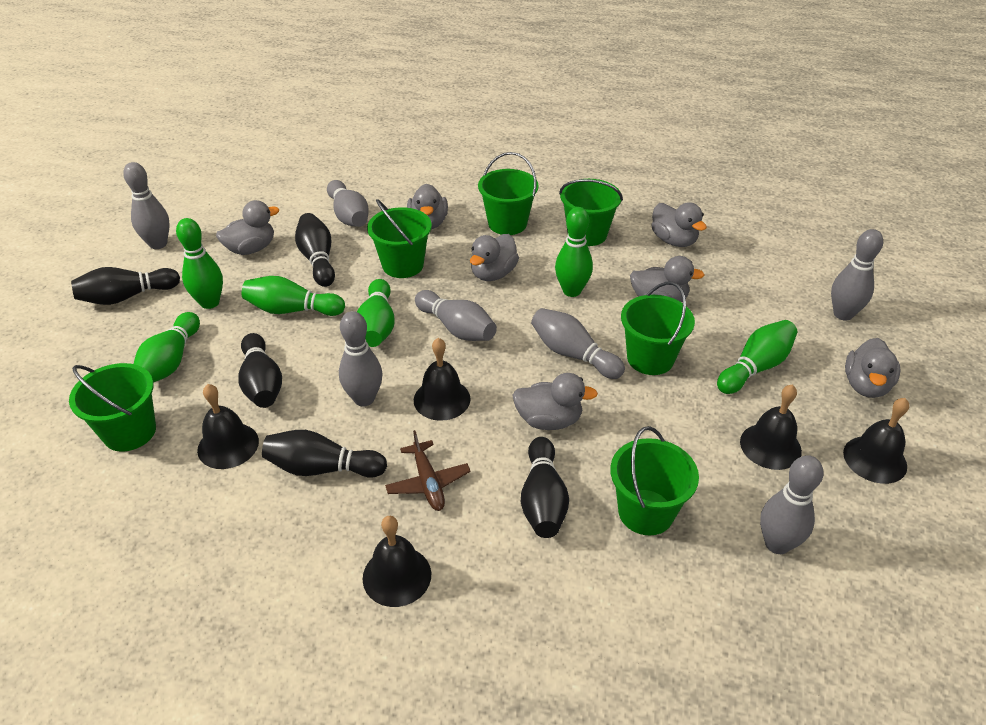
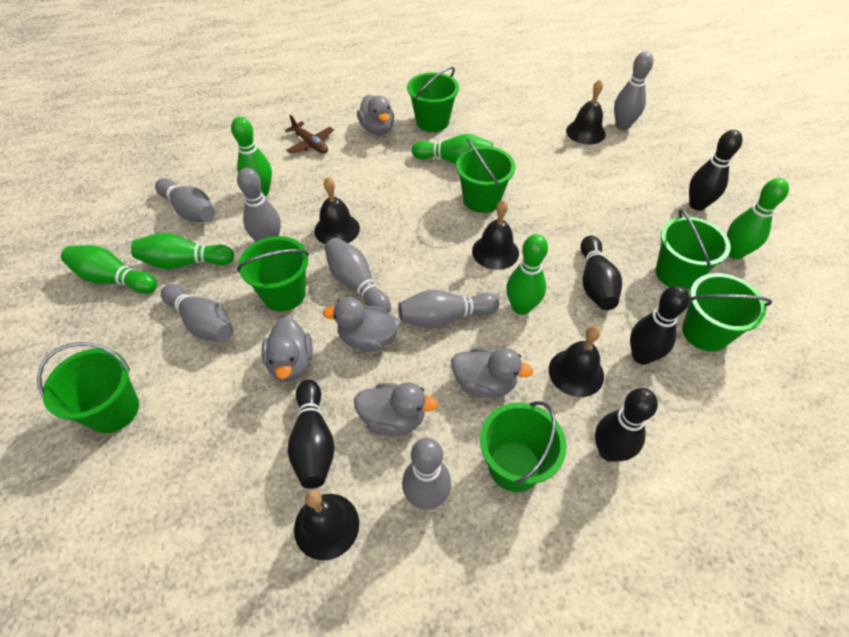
green bucket: 6 -> 7
grey duck: 7 -> 5

